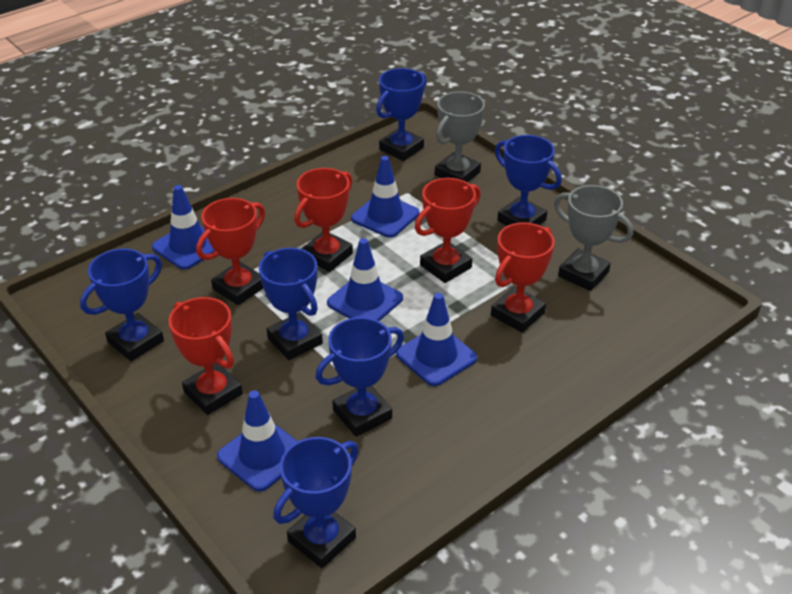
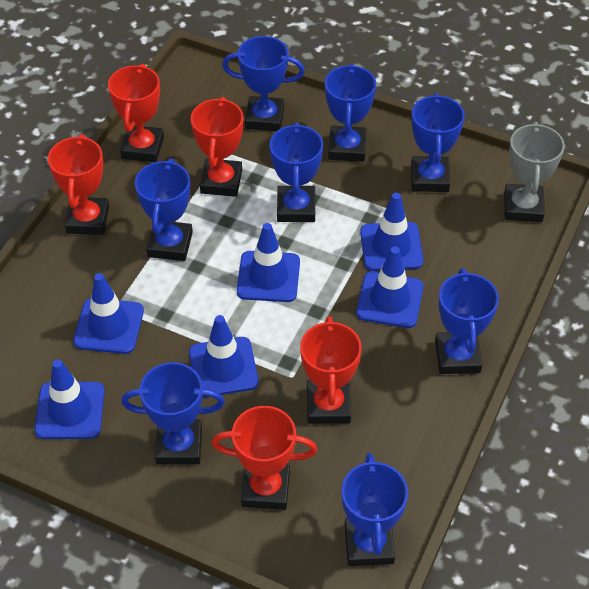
blue traffic cone: 5 -> 6
blue trophy: 6 -> 8
grey trophy: 2 -> 1

